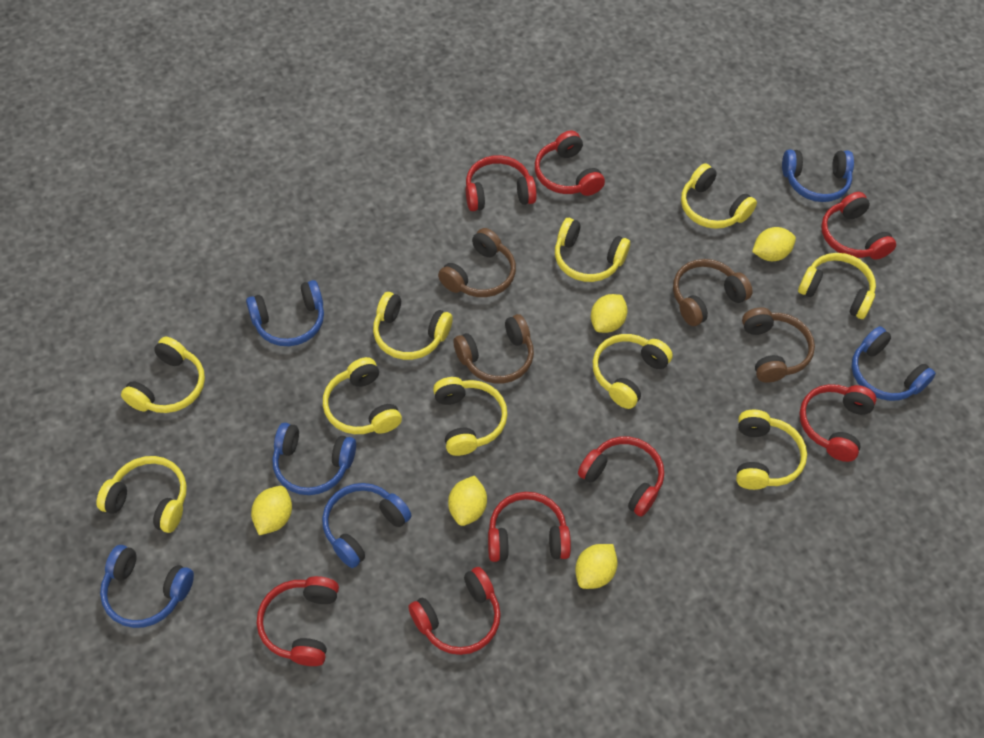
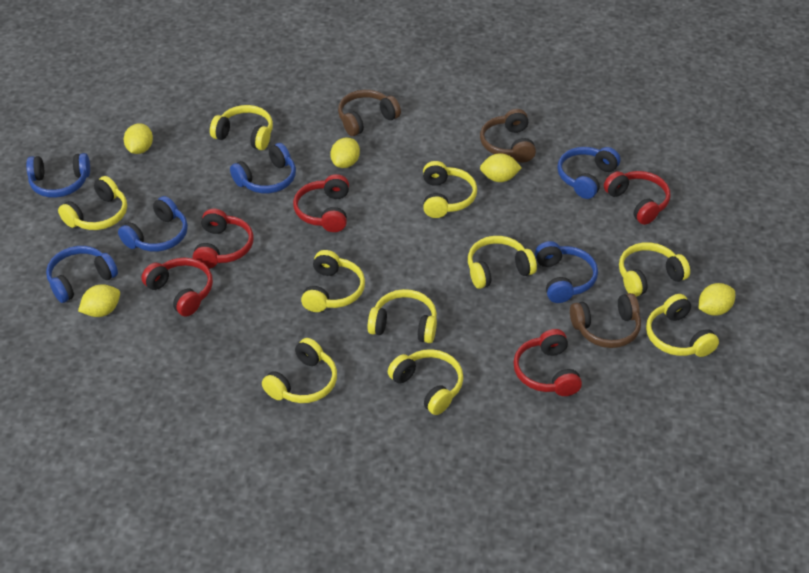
brown headphones: 4 -> 3
red headphones: 8 -> 5

